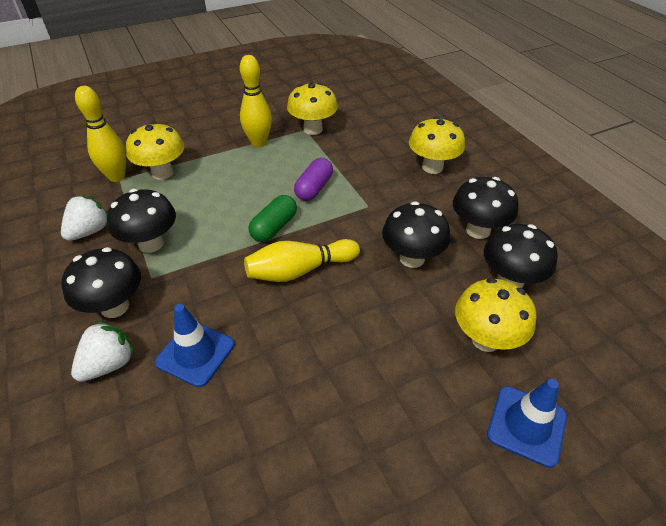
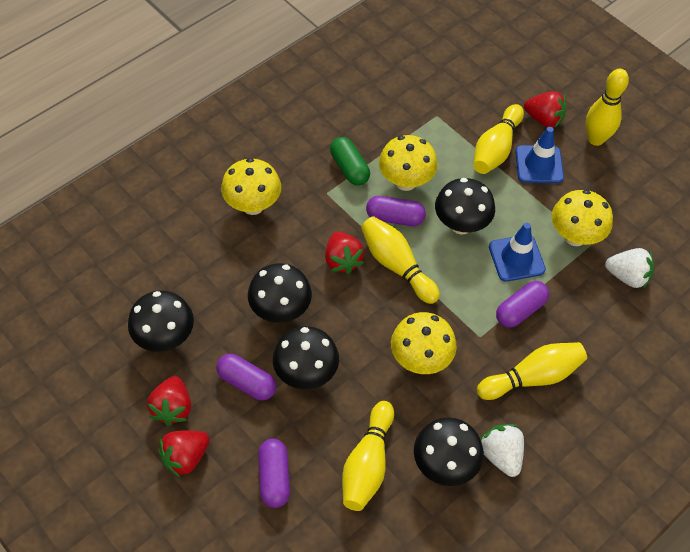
purple capsule: 1 -> 4
red strawberry: 0 -> 4
yellow bowling pin: 3 -> 5

